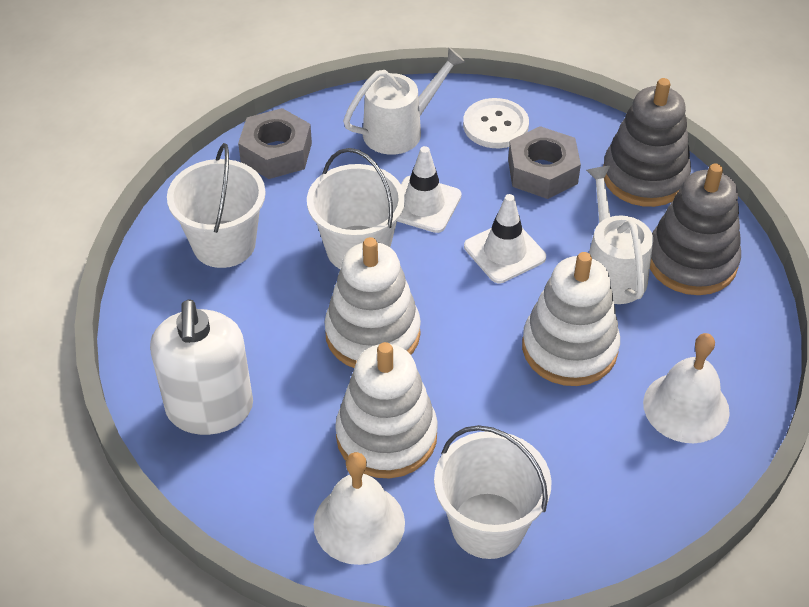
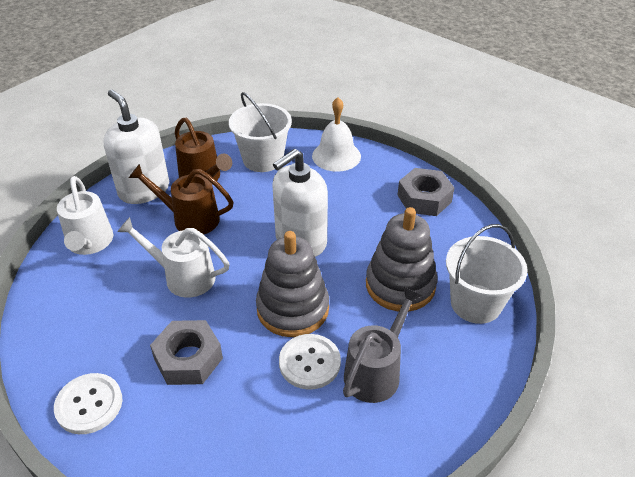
brown watering can: 0 -> 2
grey watering can: 0 -> 1
white bell: 2 -> 1
white bucket: 3 -> 2
white button: 1 -> 2
white soap dispenser: 1 -> 2
white stacking toy: 3 -> 0
white traffic cone: 2 -> 0

